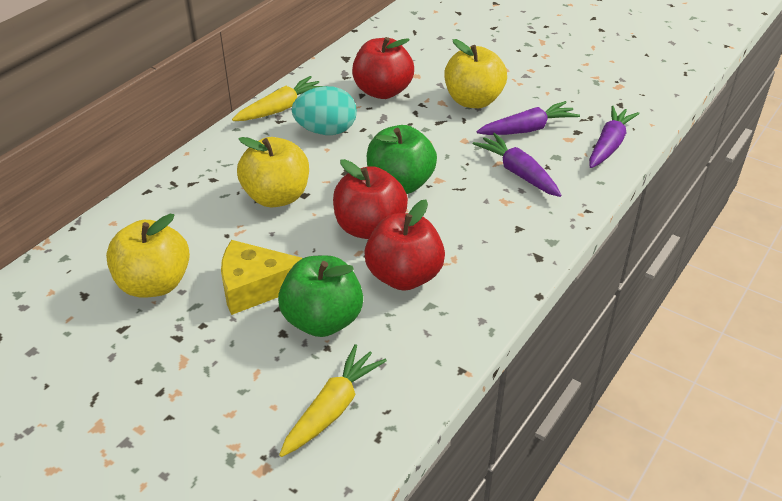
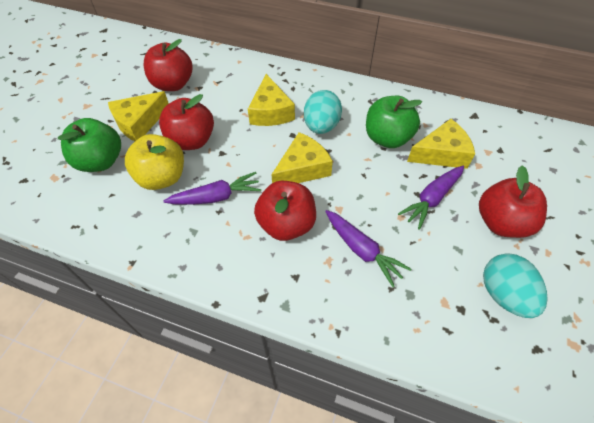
red apple: 3 -> 4
turquoise egg: 1 -> 2
yellow apple: 3 -> 1
yellow carrot: 2 -> 0
yellow cheese: 1 -> 4

